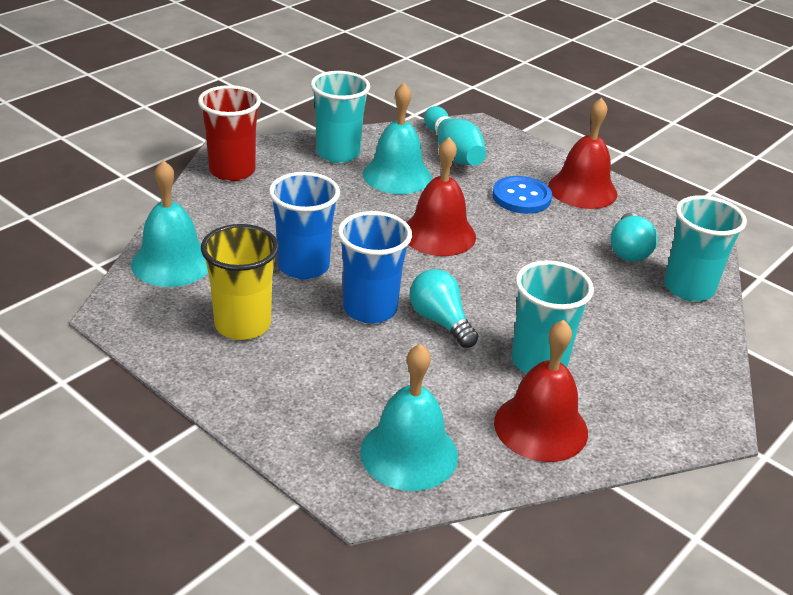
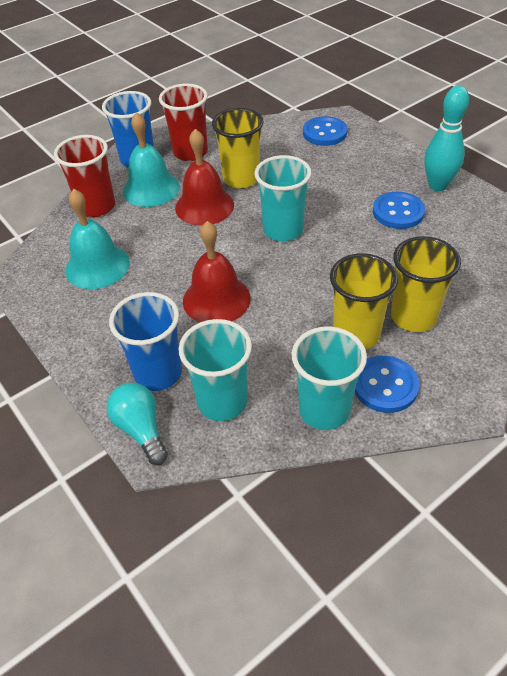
blue button: 1 -> 3
red bell: 3 -> 2
red cup: 1 -> 2
turquoise bell: 3 -> 2
turquoise light bulb: 2 -> 1
yellow cup: 1 -> 3

